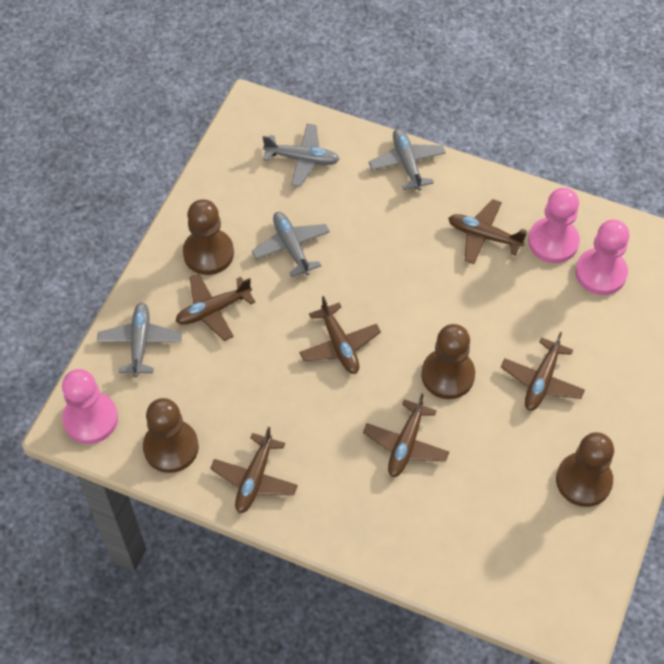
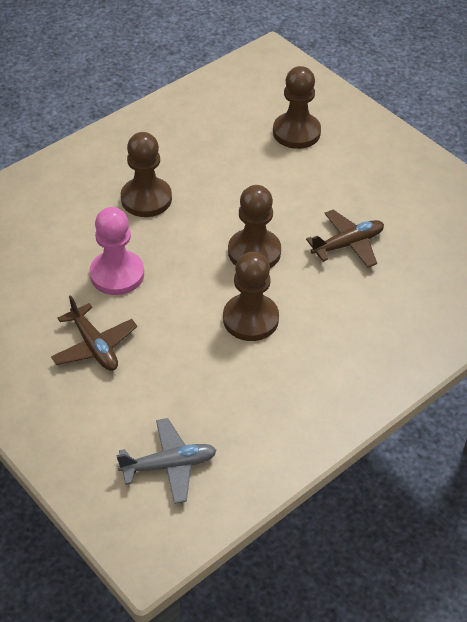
brown plane: 6 -> 2
grey plane: 4 -> 1
pink pawn: 3 -> 1

